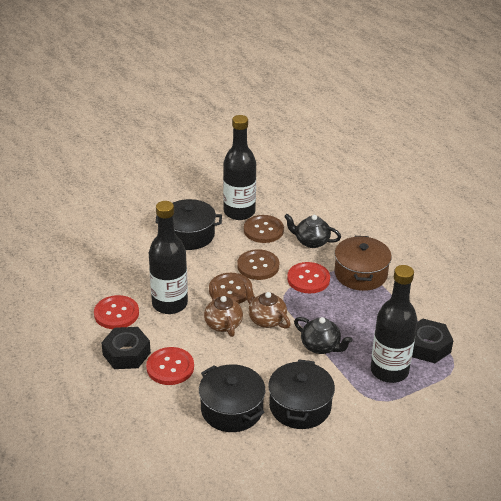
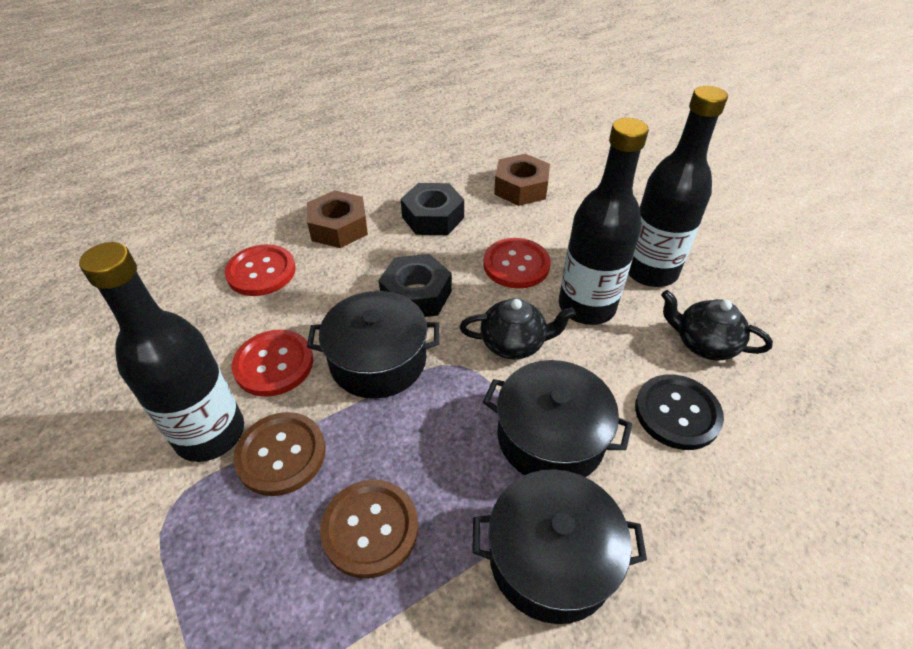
black button: 0 -> 1
brown button: 3 -> 2
brown nut: 0 -> 2
brown pot: 1 -> 0
brown teapot: 2 -> 0

